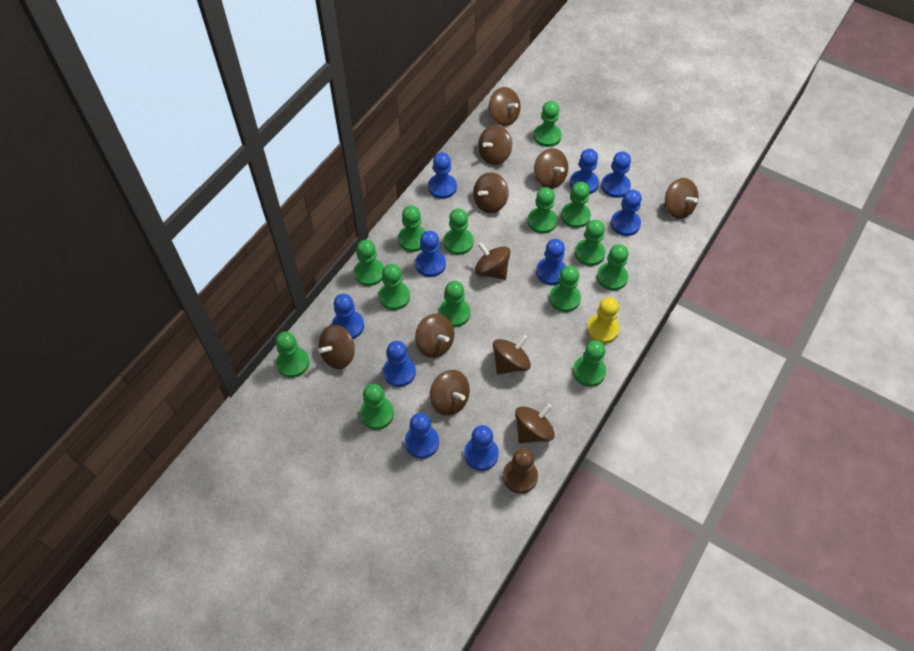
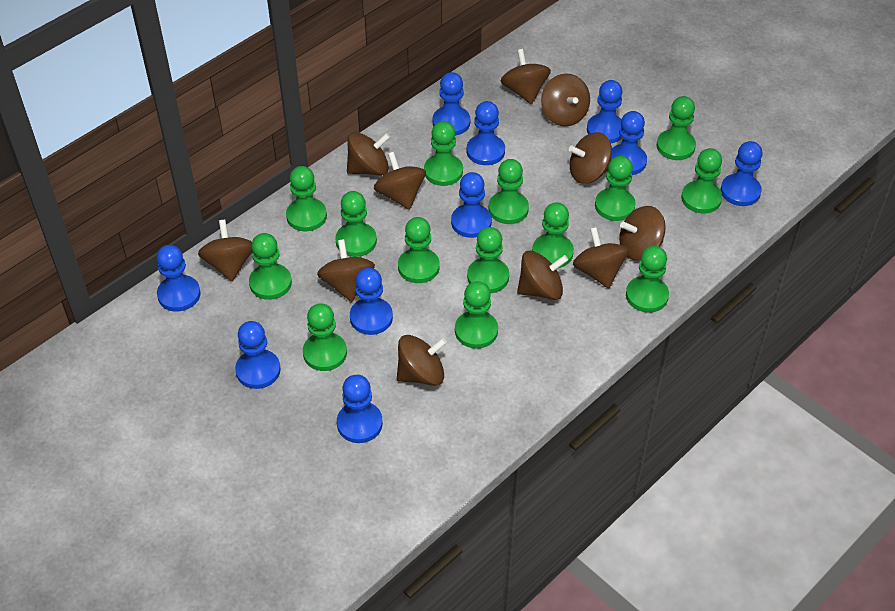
brown pawn: 1 -> 0
yellow pawn: 1 -> 0

